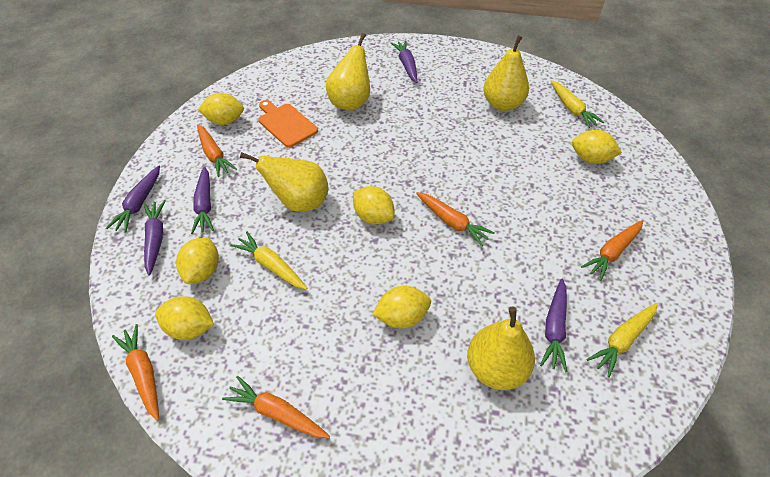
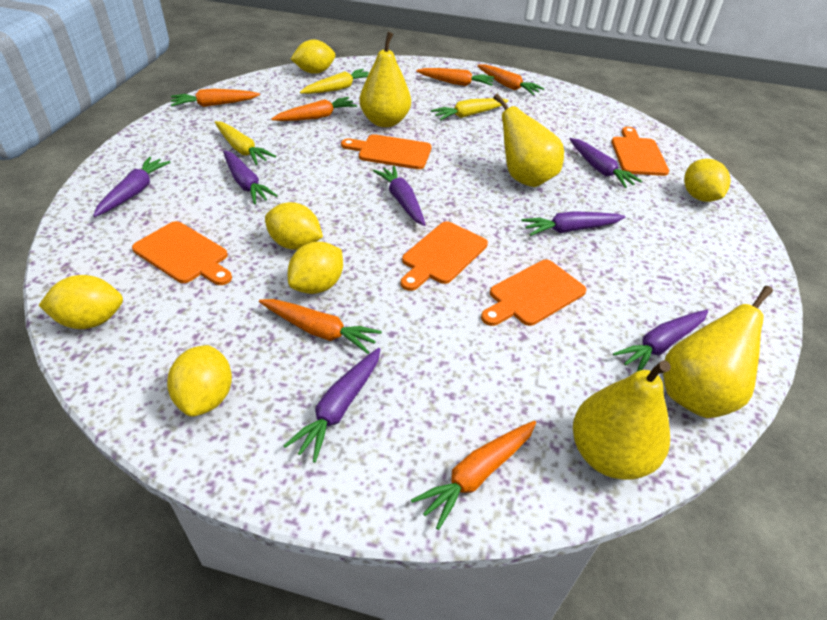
orange carrot: 5 -> 6
orange cutting board: 1 -> 5
purple carrot: 5 -> 7

